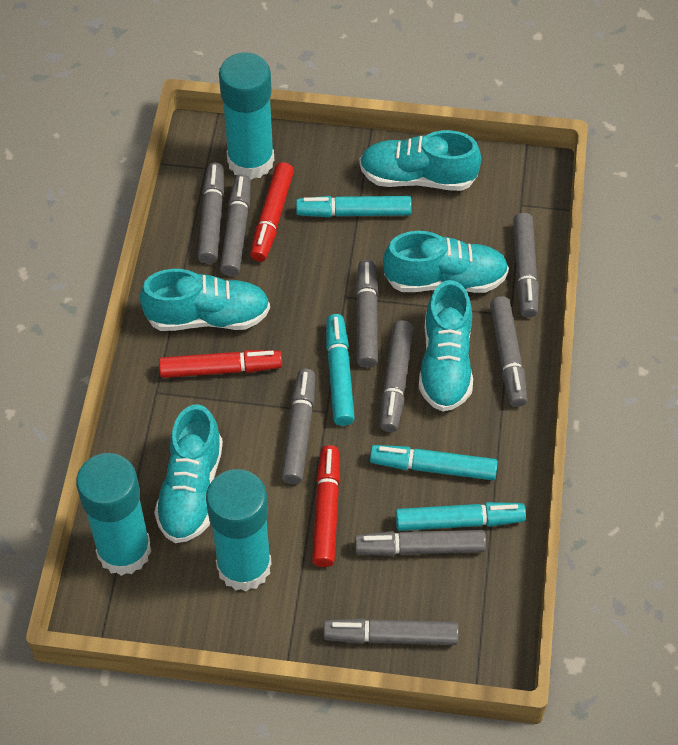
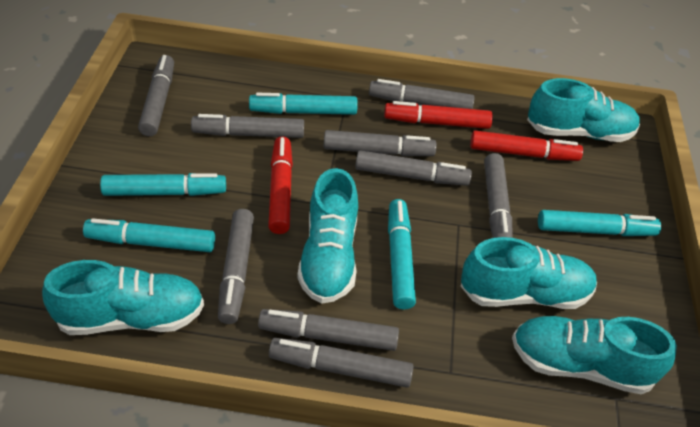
turquoise glue stick: 3 -> 0
turquoise marker: 4 -> 5

